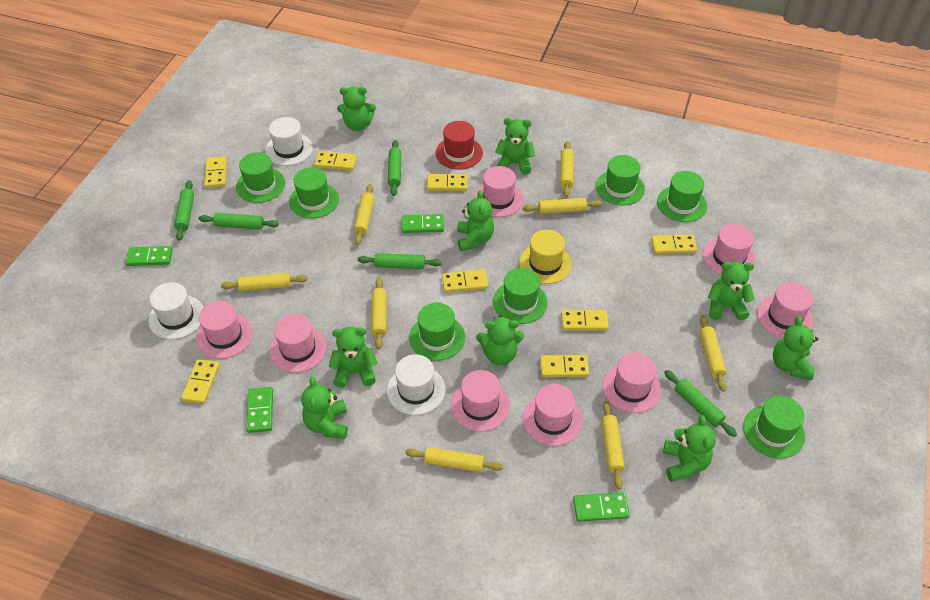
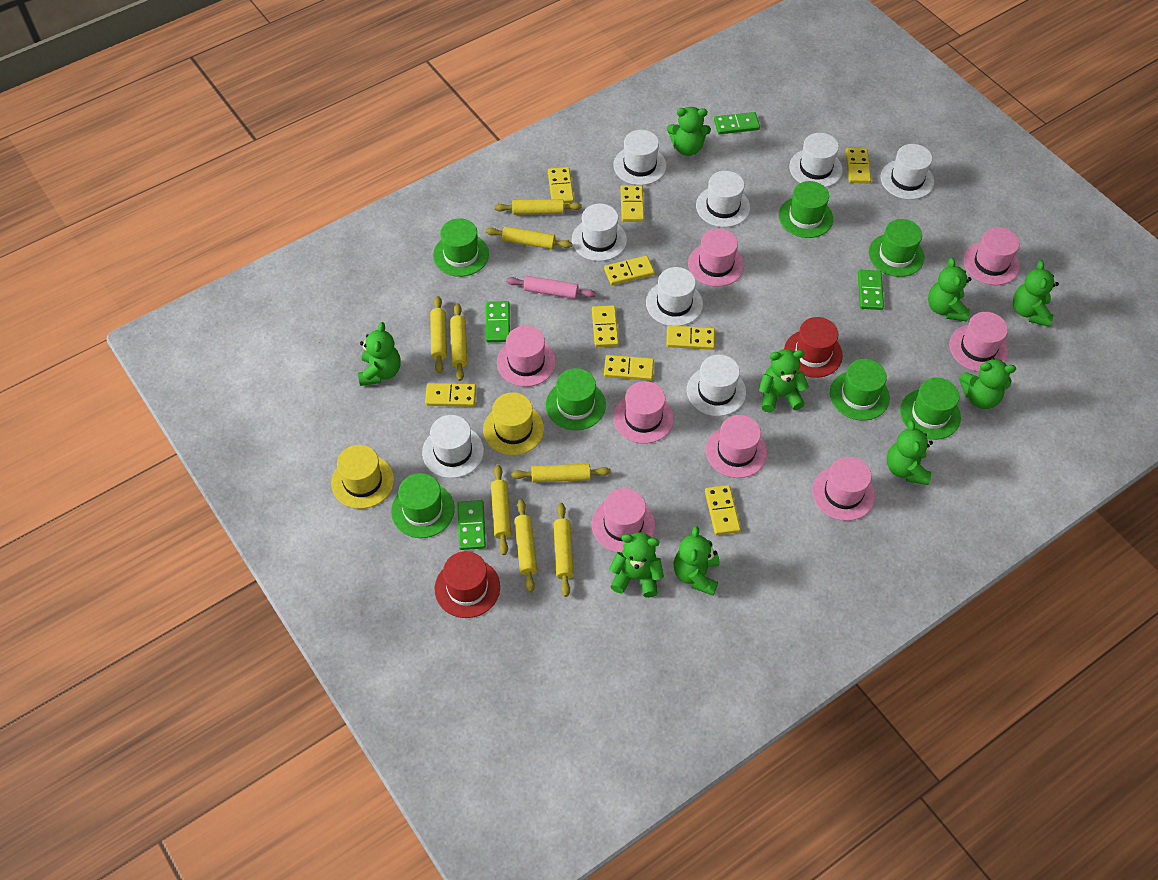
green rolling pin: 5 -> 0
pink rolling pin: 0 -> 1
red hat: 1 -> 2
white hat: 3 -> 8
yellow domino: 8 -> 9
yellow hat: 1 -> 2

